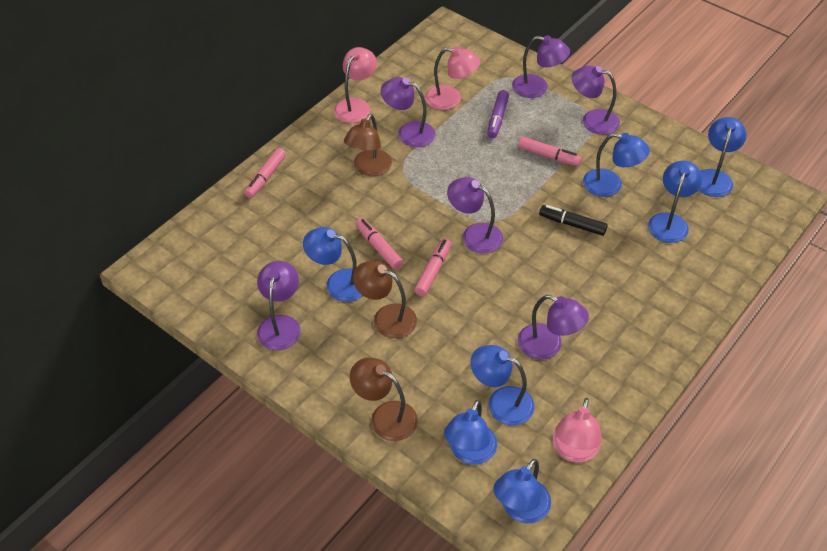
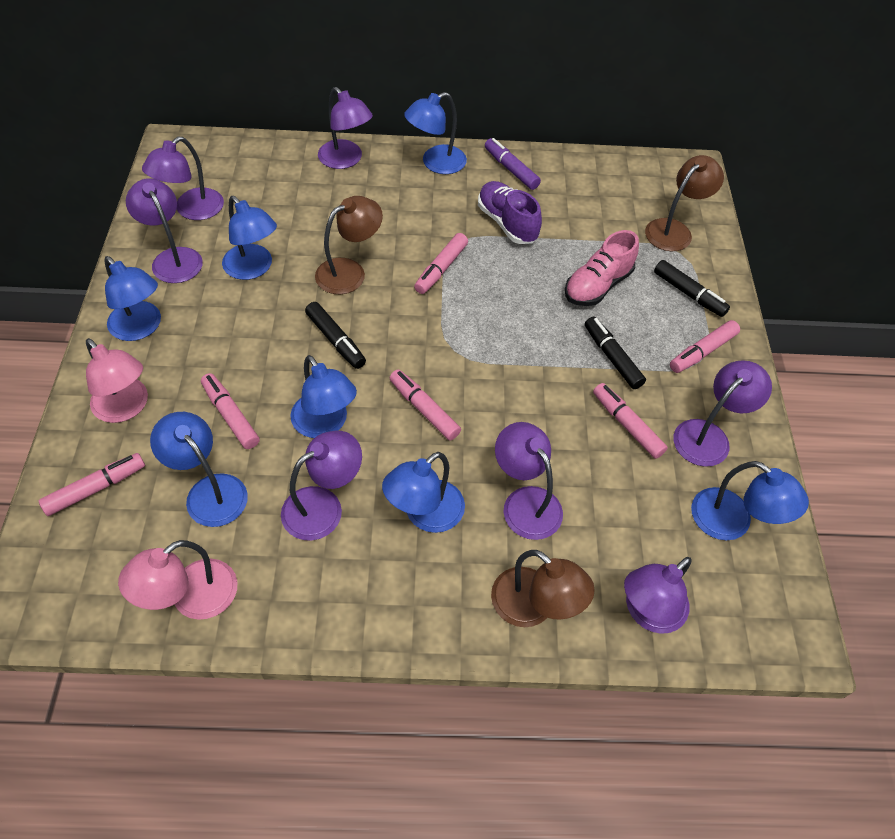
black marker: 1 -> 3
pink lamp: 3 -> 2
pink marker: 4 -> 6
pink shoe: 0 -> 1
purple lamp: 6 -> 7
purple shoe: 0 -> 1

